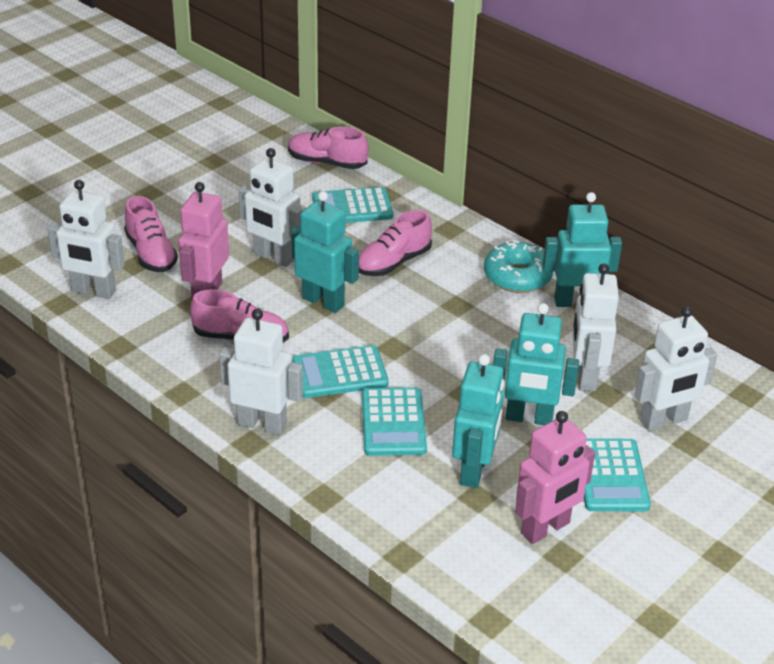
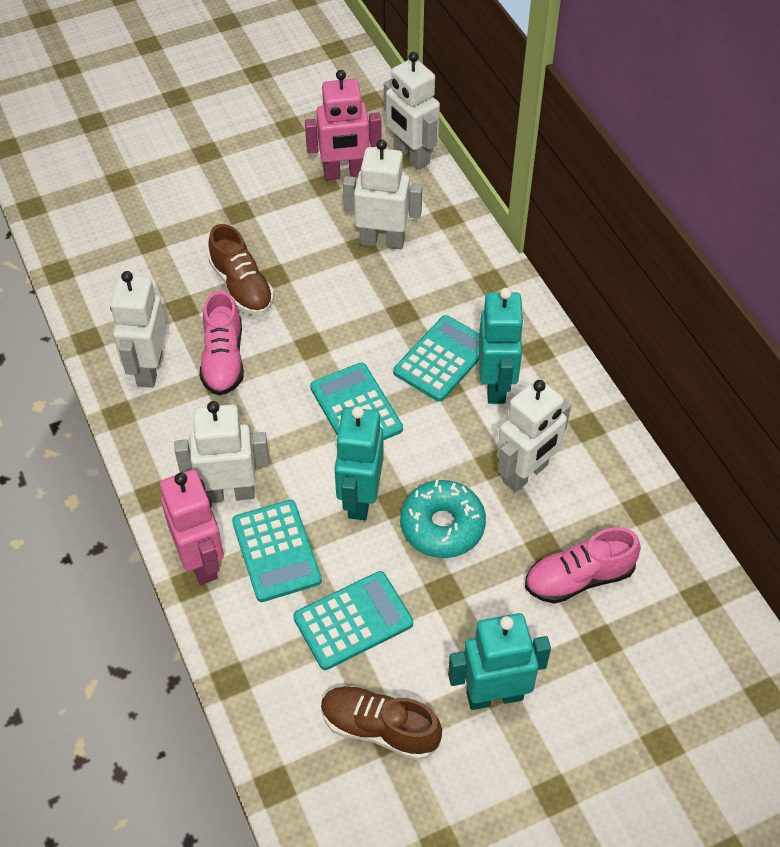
brown shoe: 0 -> 2
pink shoe: 4 -> 2
turquoise robot: 4 -> 3

